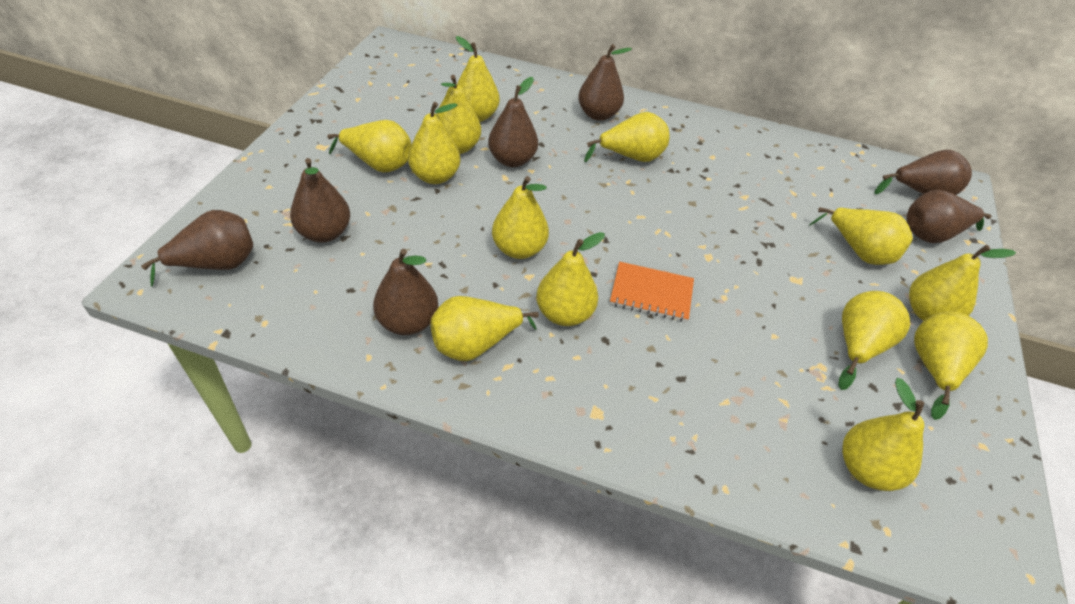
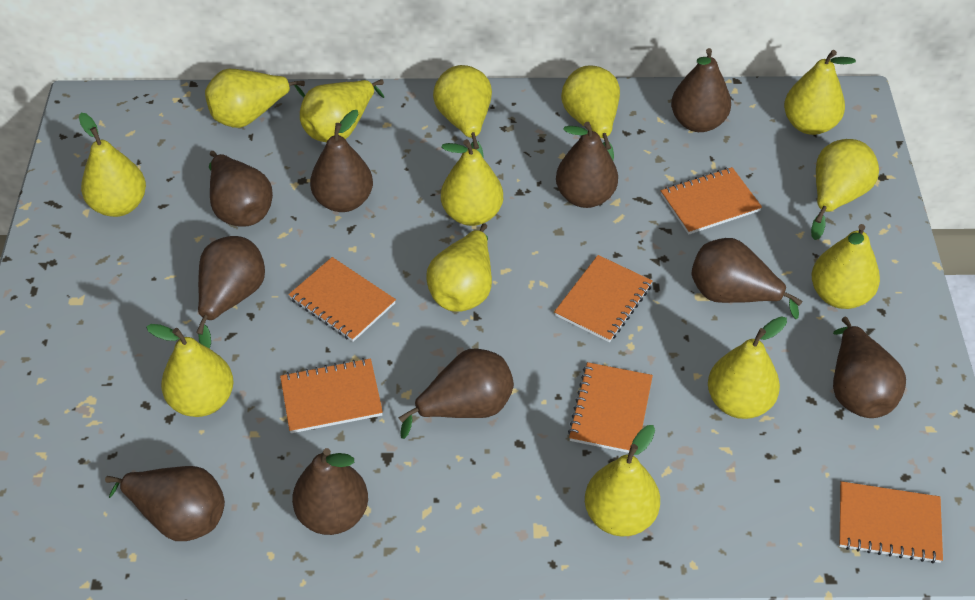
brown pear: 7 -> 10
orange notebook: 1 -> 6

